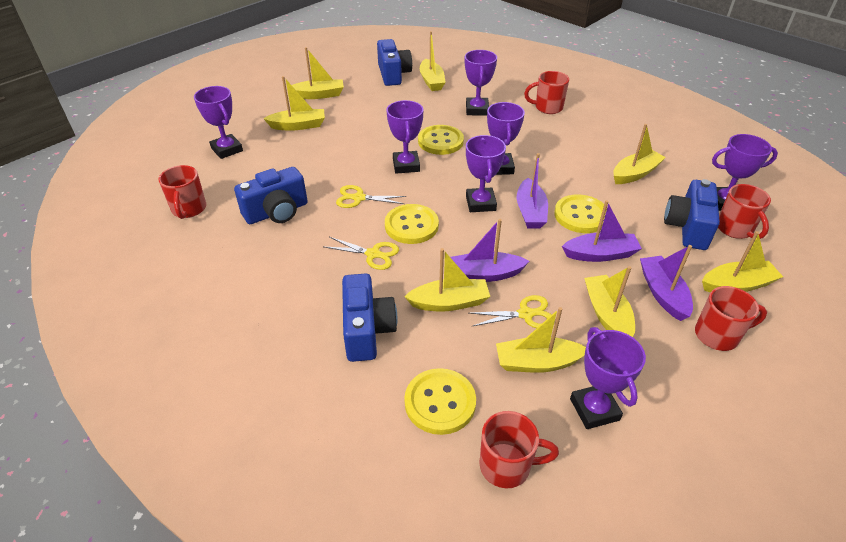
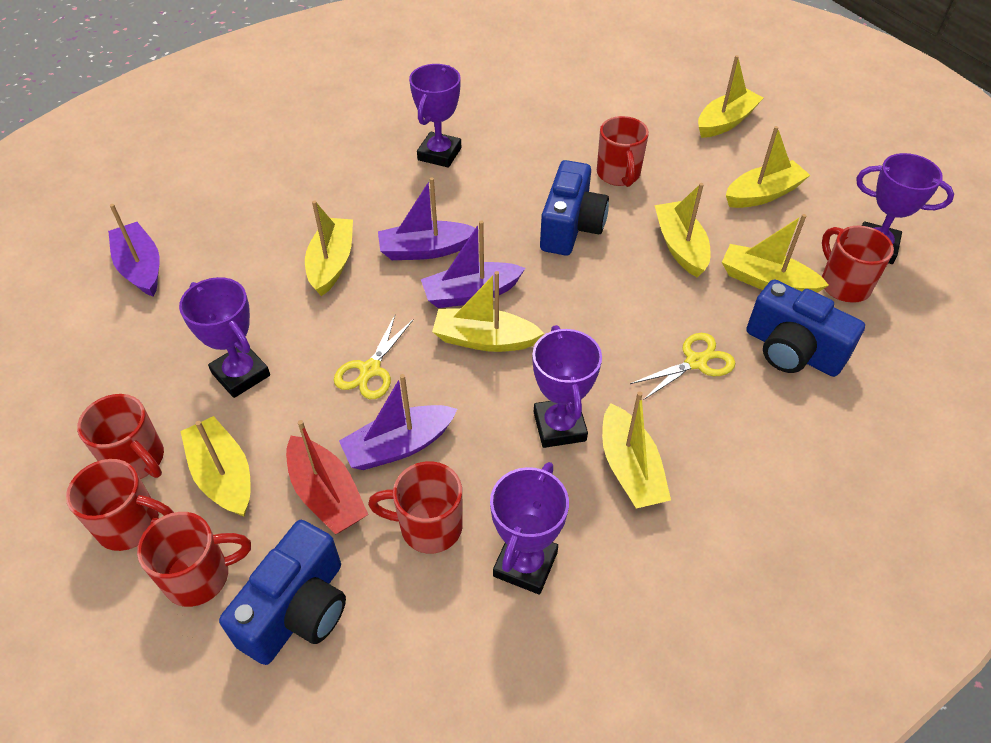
blue camera: 4 -> 3
purple trophy: 7 -> 5
red boat: 0 -> 1
red mug: 5 -> 6
yellow button: 4 -> 0
yellow scissors: 3 -> 2

